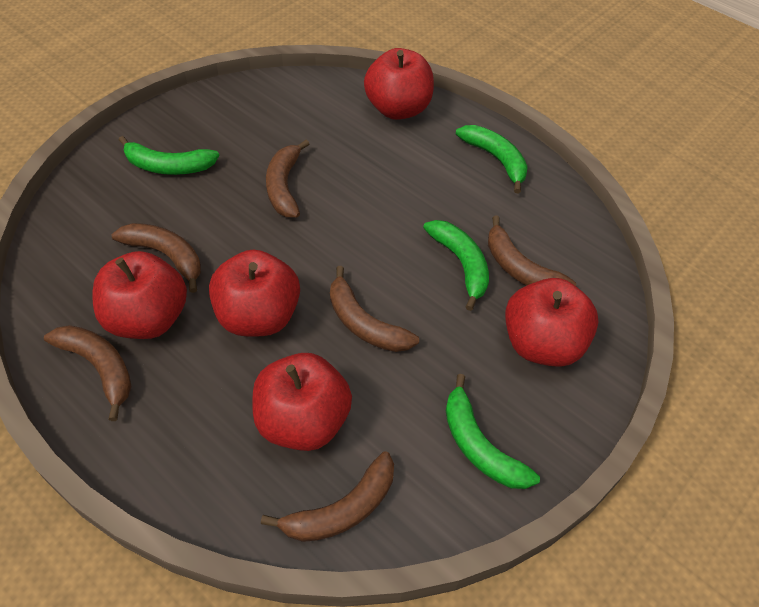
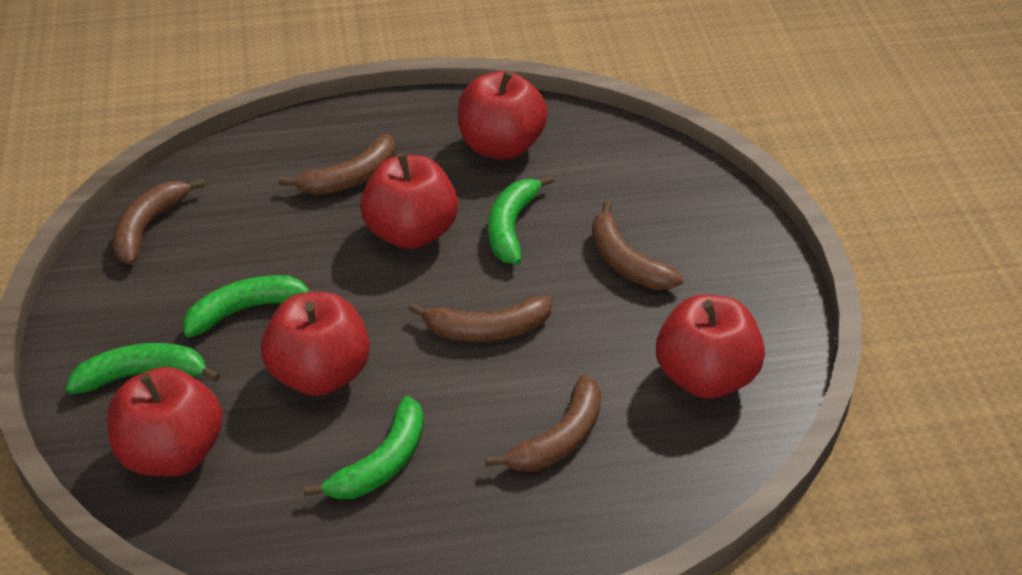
brown banana: 6 -> 5

